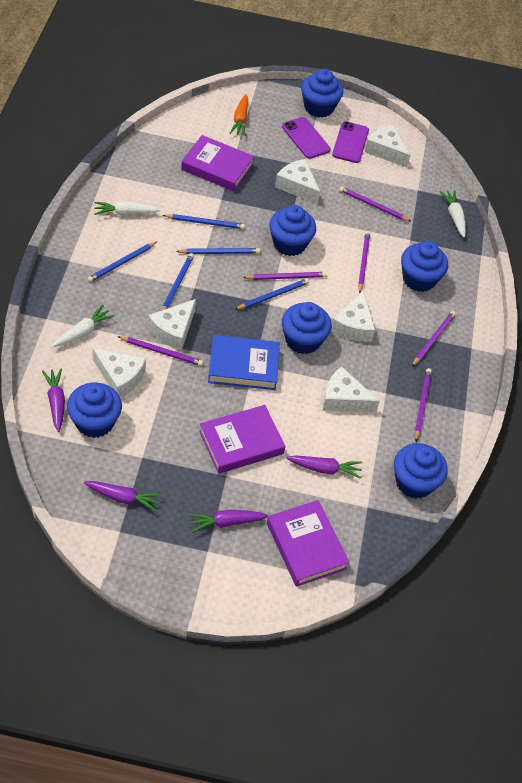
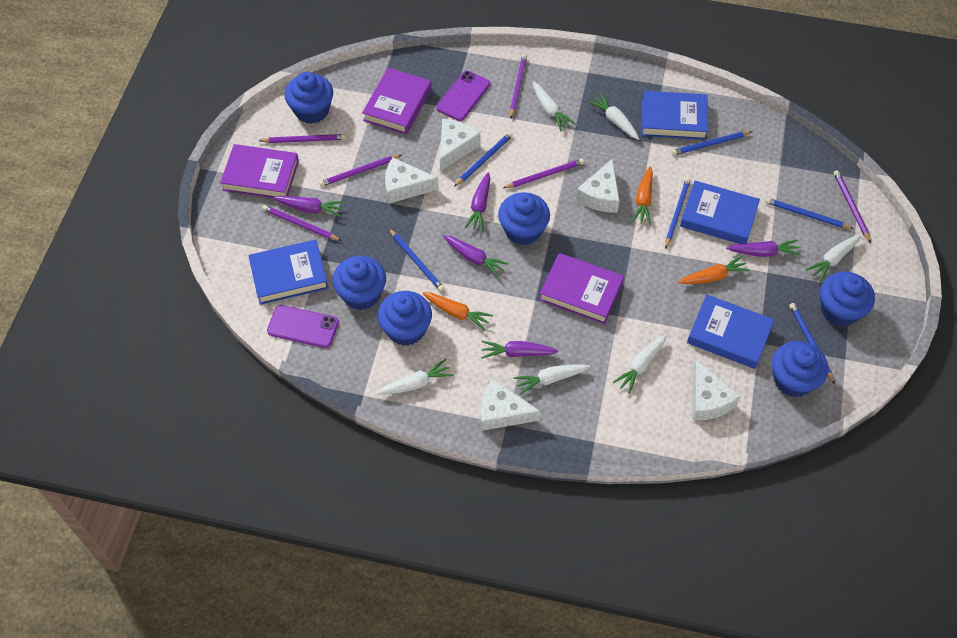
blue book: 1 -> 4
blue pencil: 5 -> 6
orange carrot: 1 -> 3
purple carrot: 4 -> 5
white carrot: 3 -> 6
white cheese: 6 -> 5

